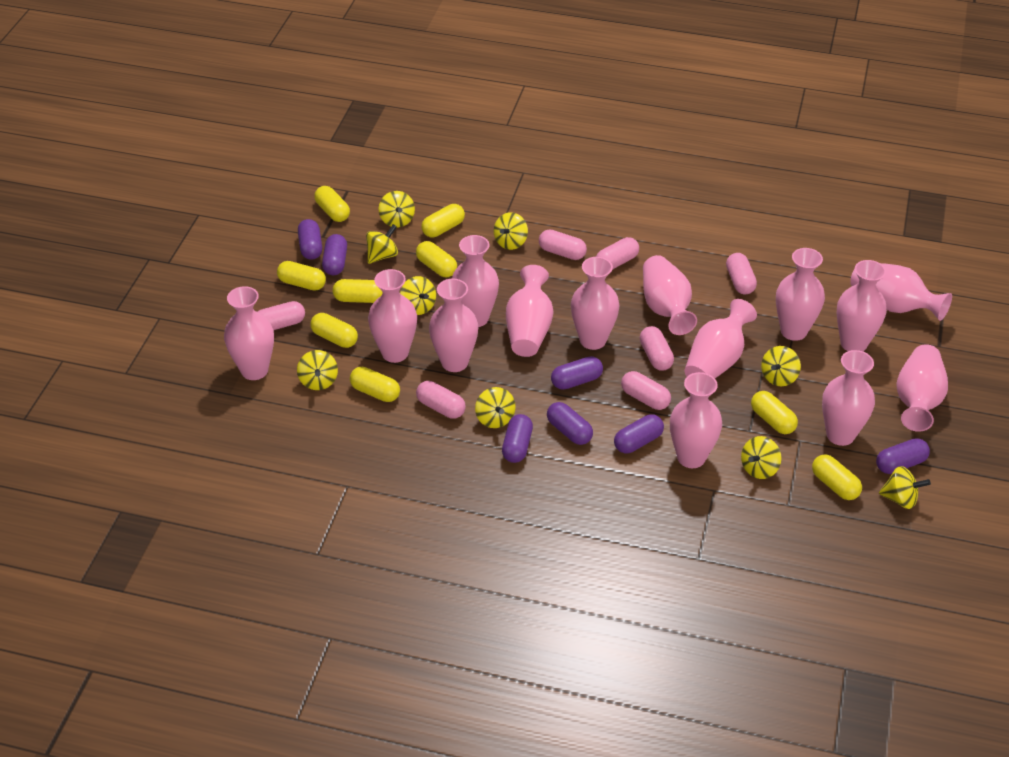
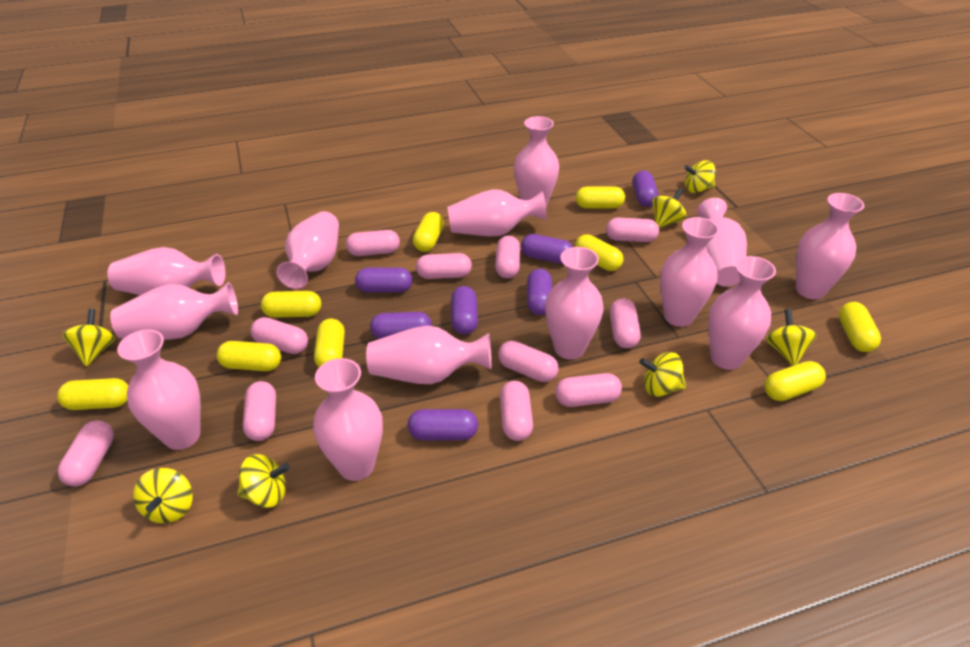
pink capsule: 7 -> 11
pink vase: 14 -> 13
yellow spinning top: 9 -> 7

